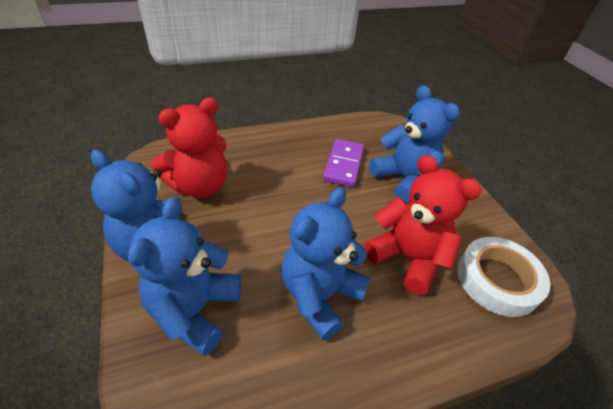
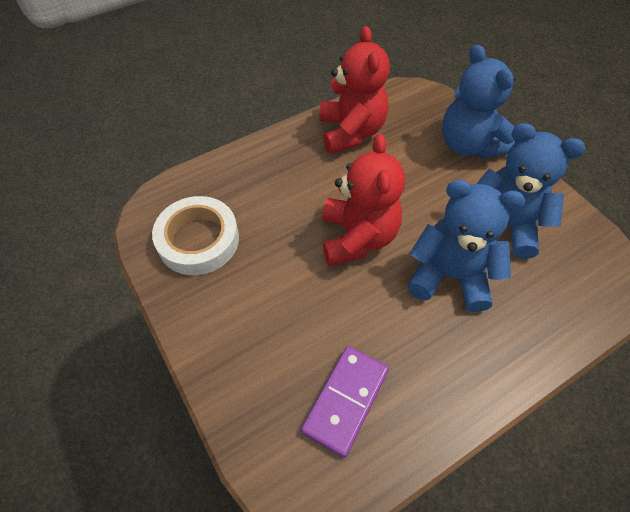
blue teddy bear: 4 -> 3

